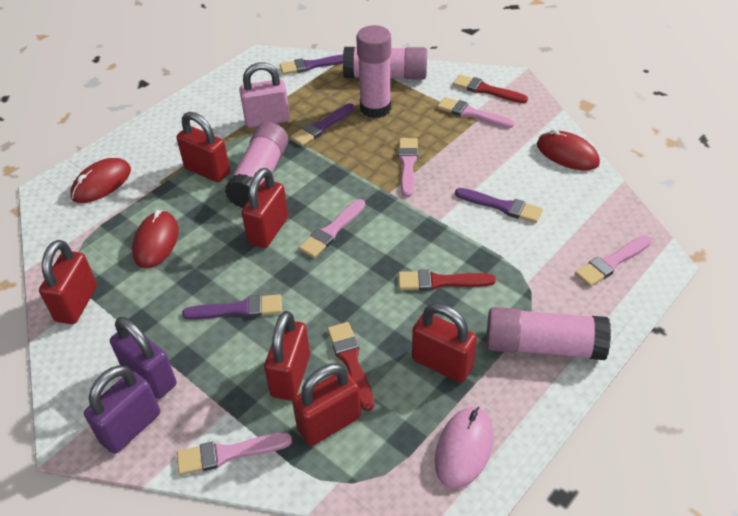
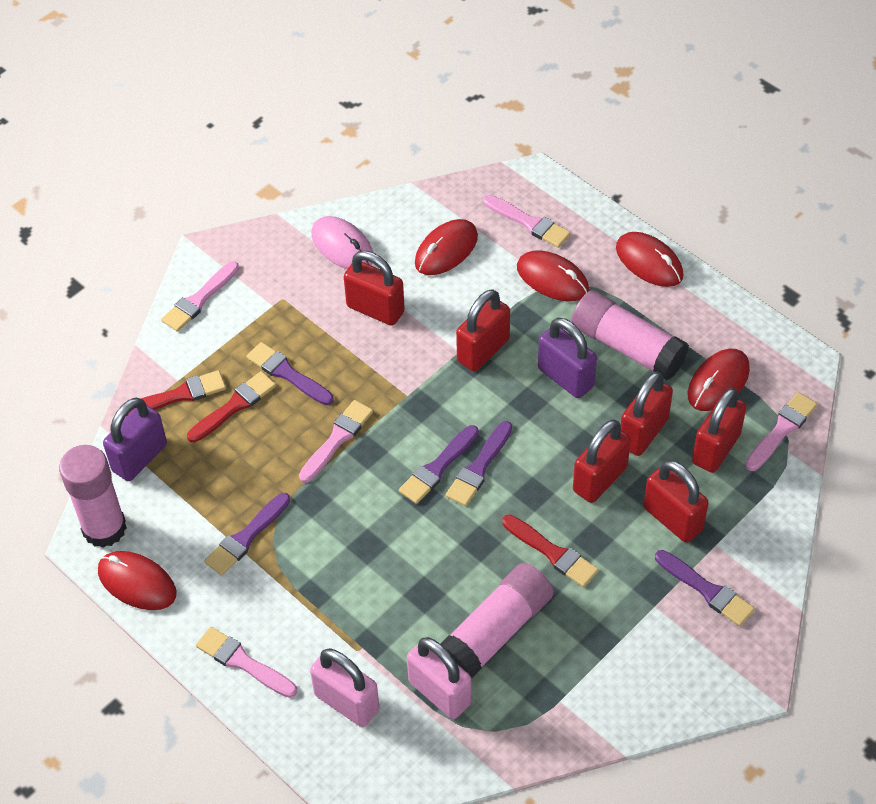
pink glue stick: 4 -> 3
pink padlock: 1 -> 2
purple brush: 4 -> 5
red mouse: 3 -> 5

